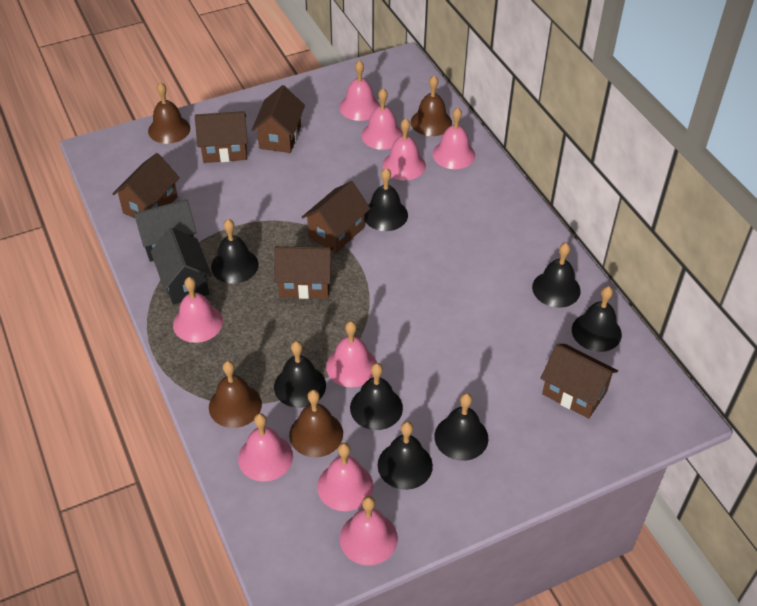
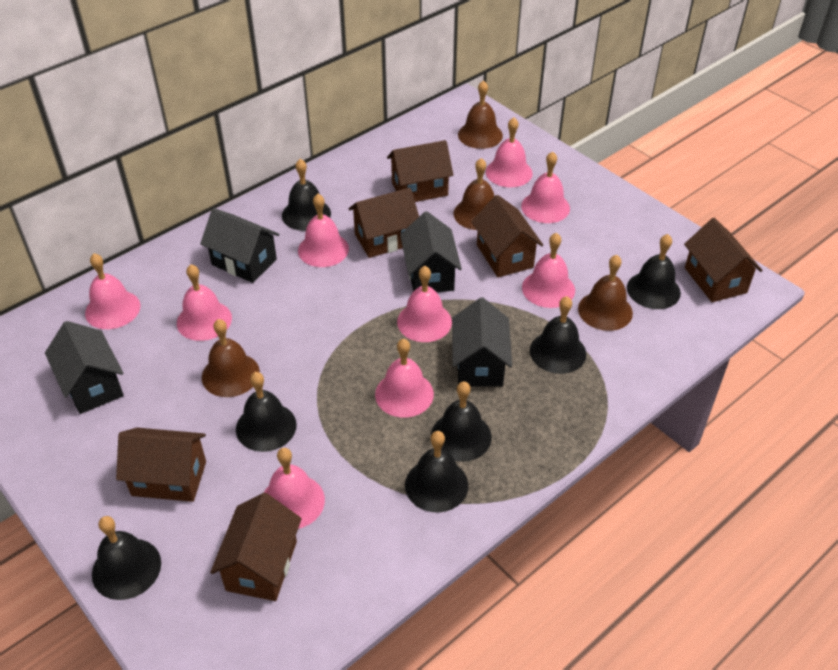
black bell: 8 -> 7
black house: 2 -> 4

